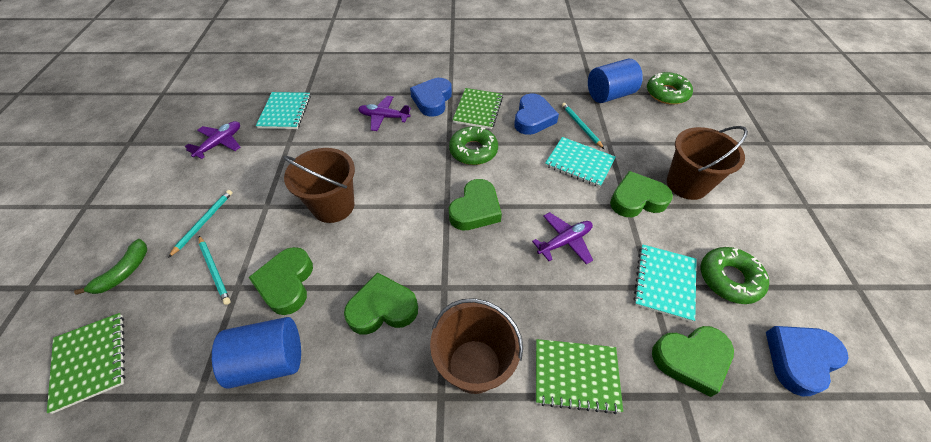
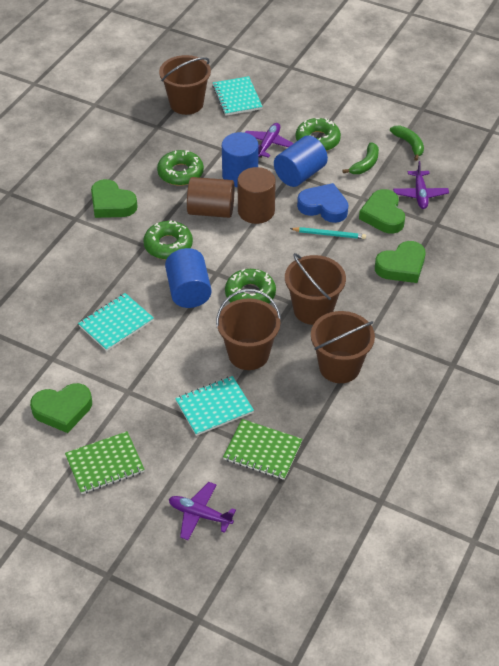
blue cylinder: 2 -> 3
blue heart: 3 -> 1
brown bucket: 3 -> 4
brown cylinder: 0 -> 2
green banana: 1 -> 2
green donut: 3 -> 4
green heart: 5 -> 4
green notebook: 3 -> 2
turquoise pencil: 3 -> 1

